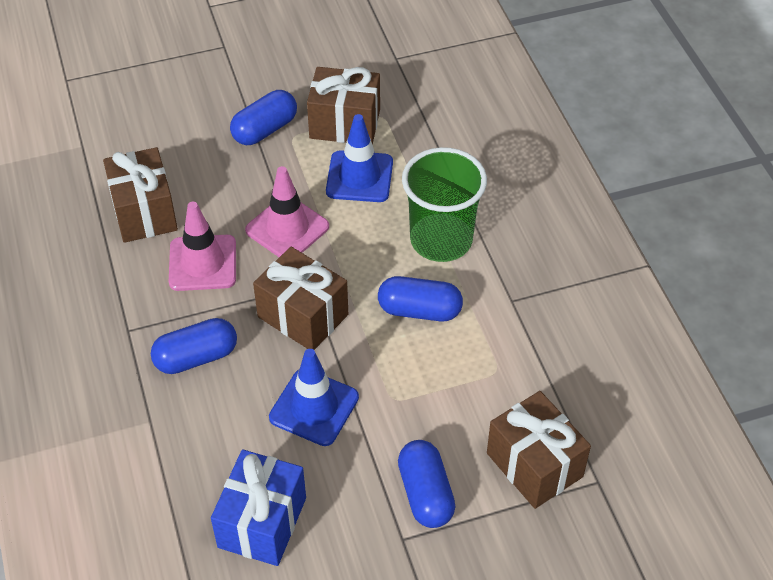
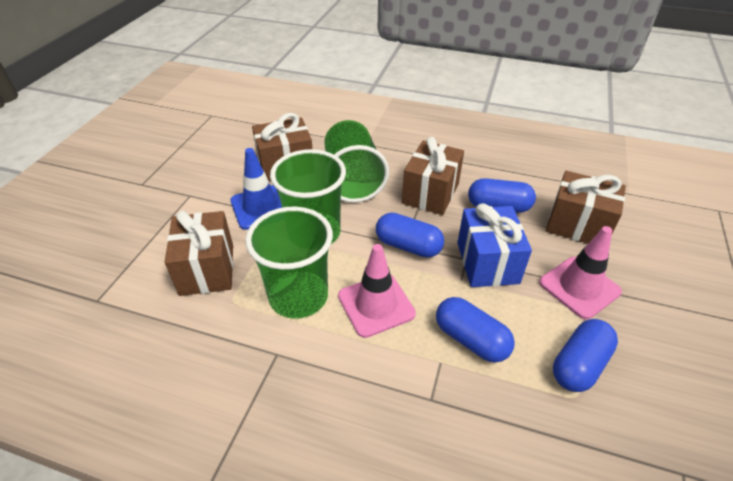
blue traffic cone: 2 -> 1
green cup: 1 -> 3

